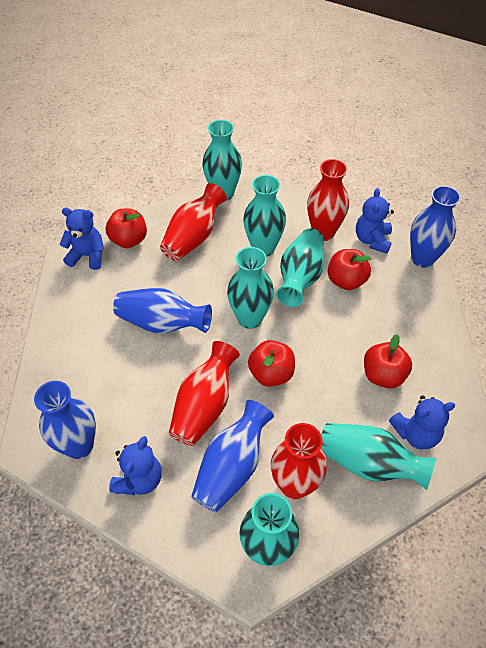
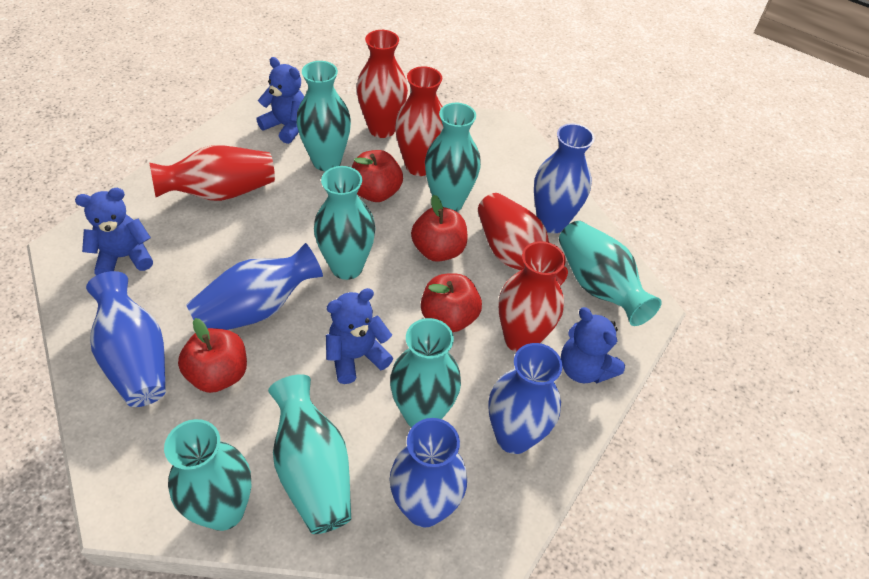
blue vase: 4 -> 5
red vase: 4 -> 5
turquoise vase: 6 -> 7

